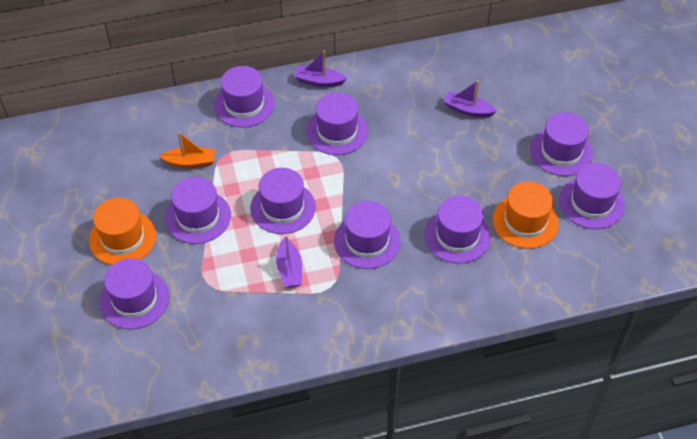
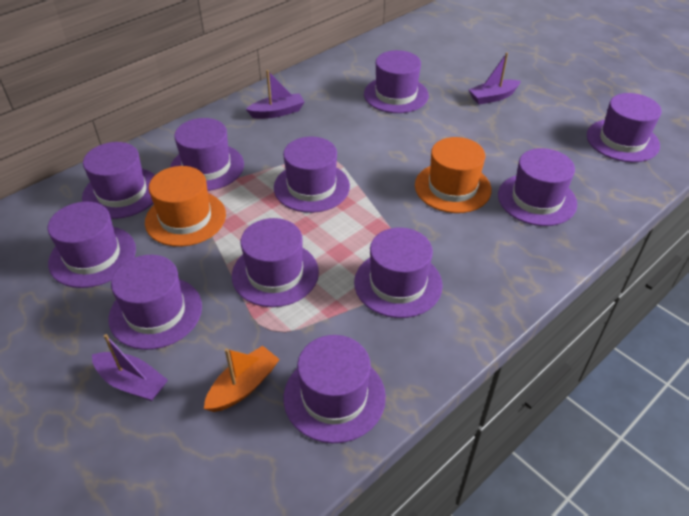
purple hat: 9 -> 11

